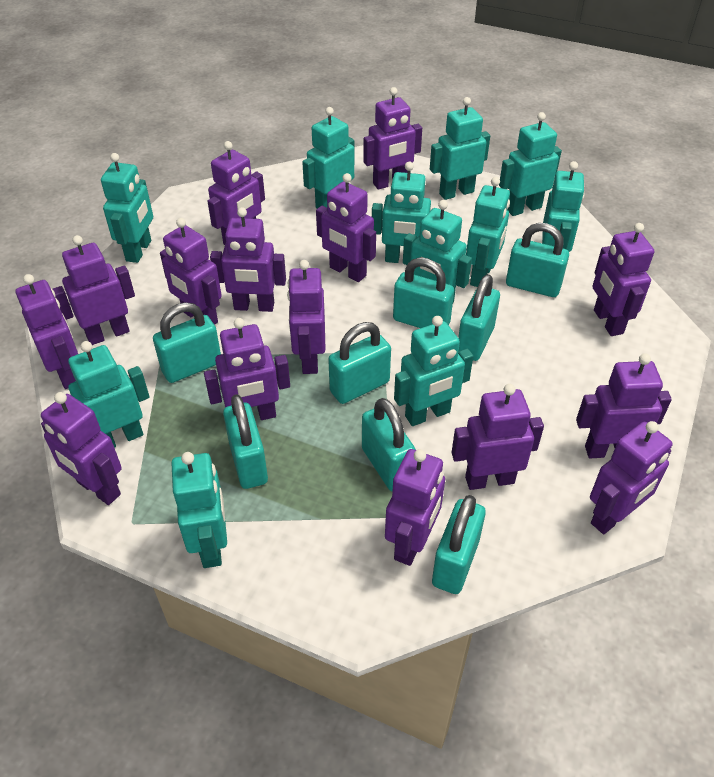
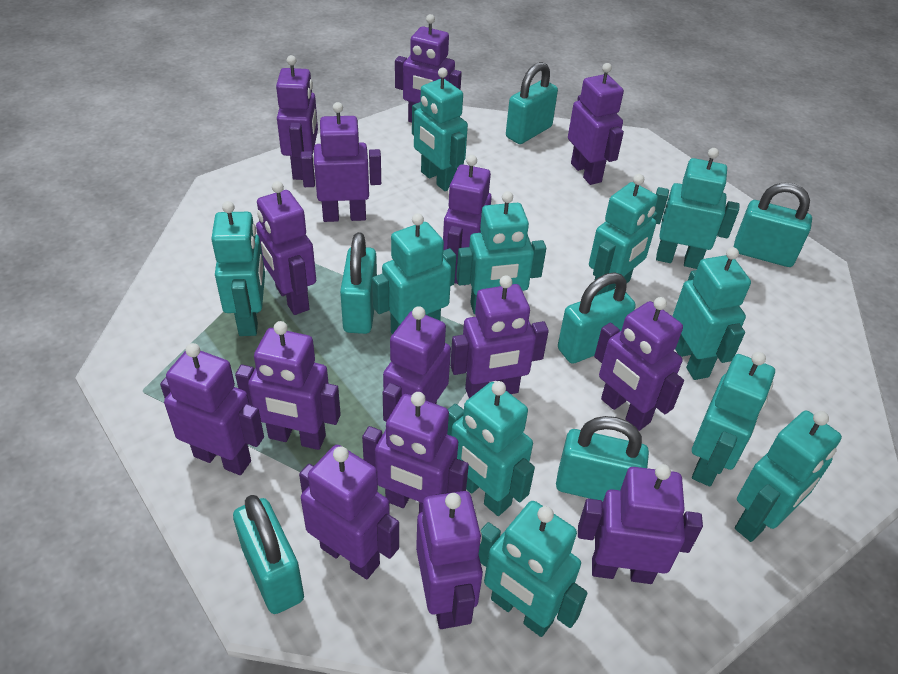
turquoise padlock: 8 -> 6

